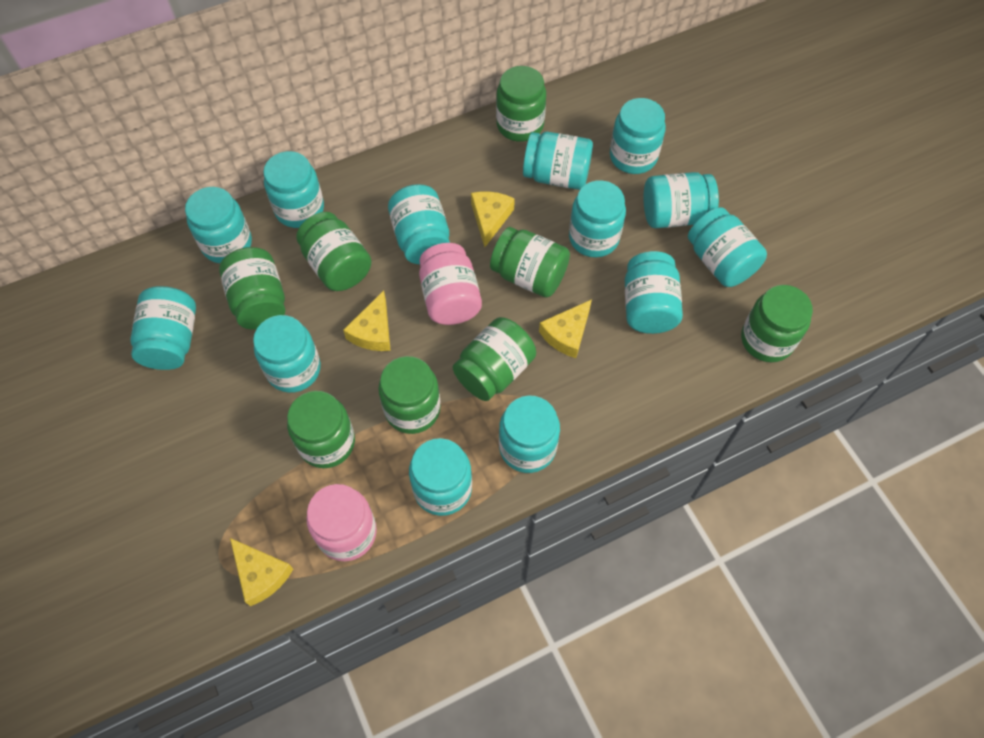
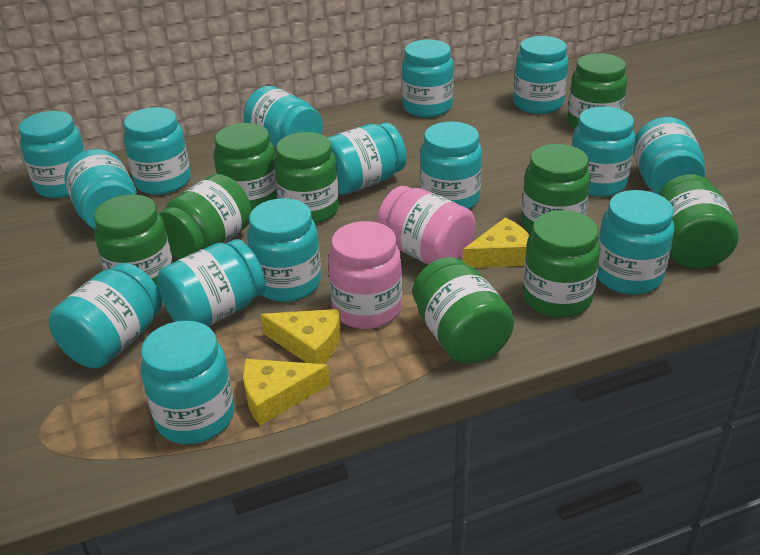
green jar: 8 -> 9
turquoise jar: 13 -> 15
yellow cheese: 4 -> 3

